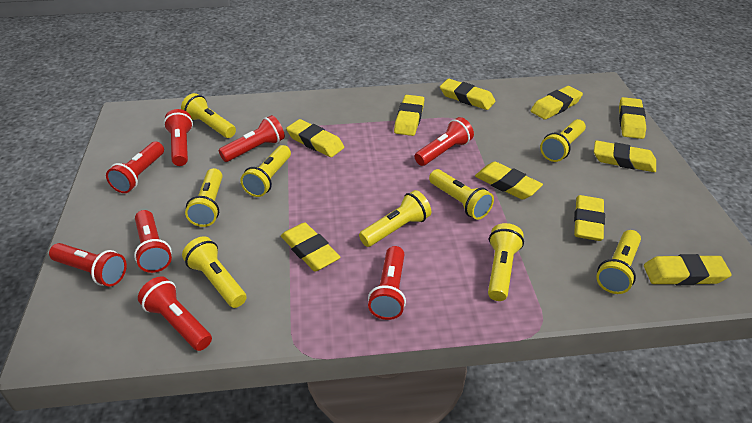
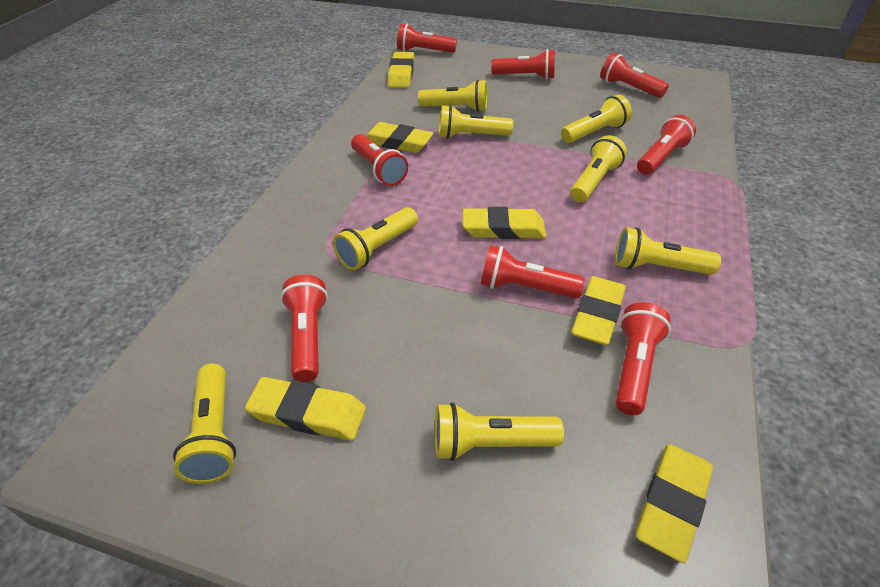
yellow eraser: 10 -> 6
yellow flashlight: 9 -> 8

